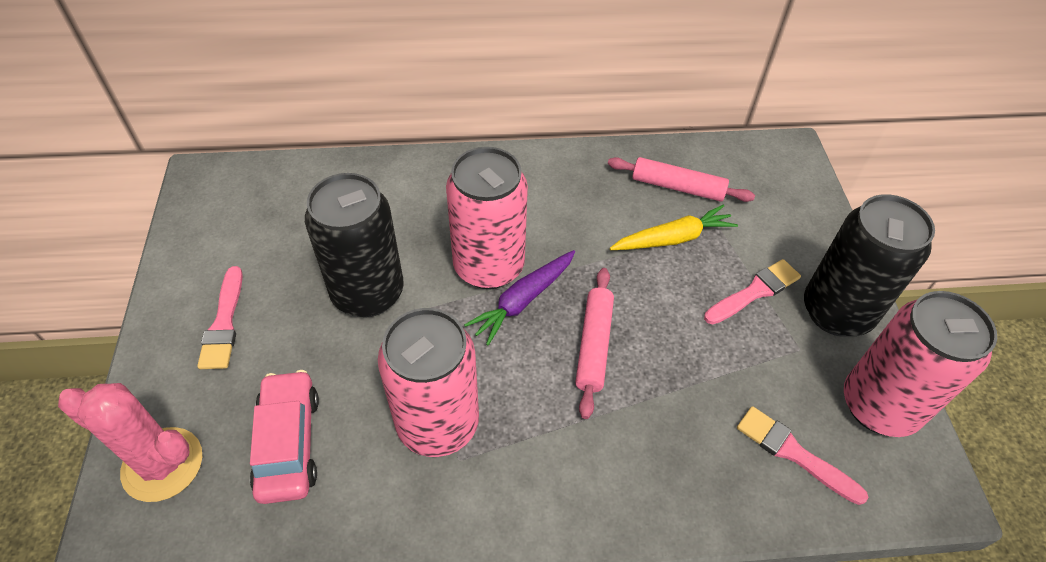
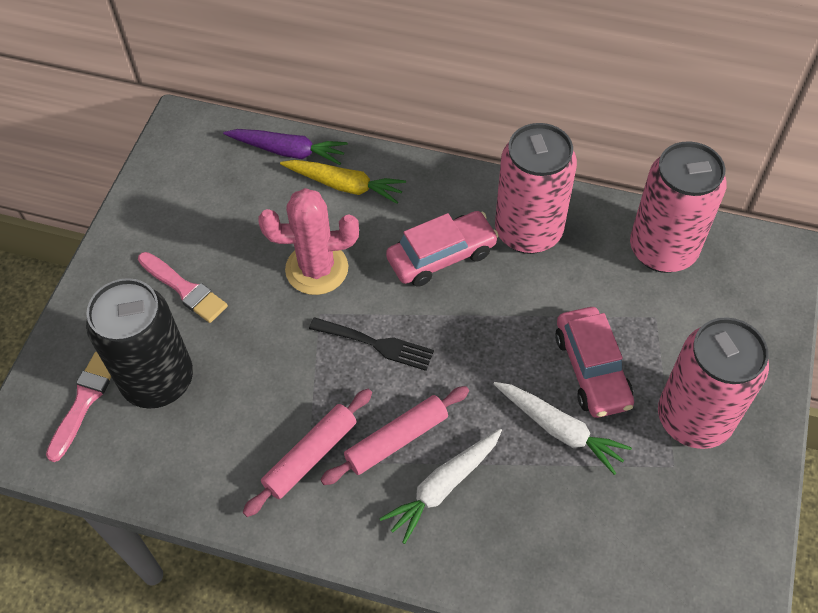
black can: 2 -> 1
black fork: 0 -> 1
pink brush: 3 -> 2
pink car: 1 -> 2
white carrot: 0 -> 2

